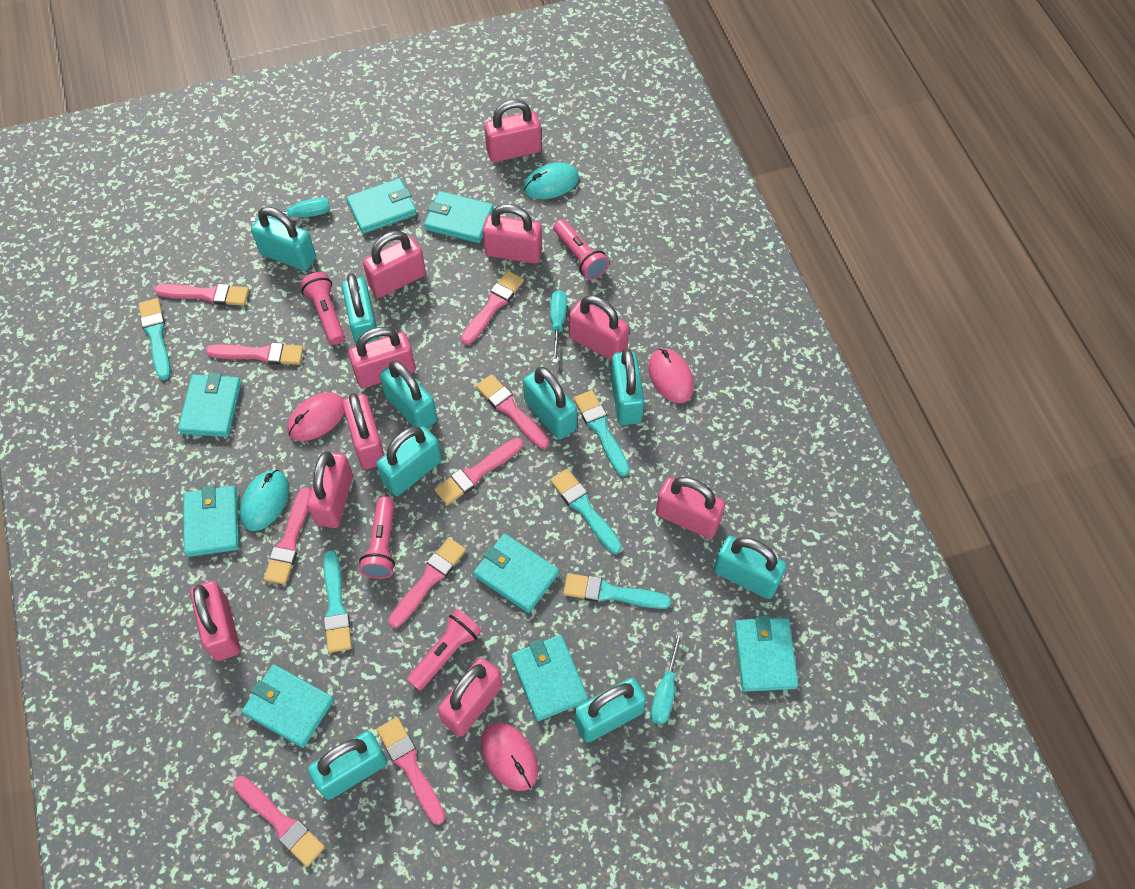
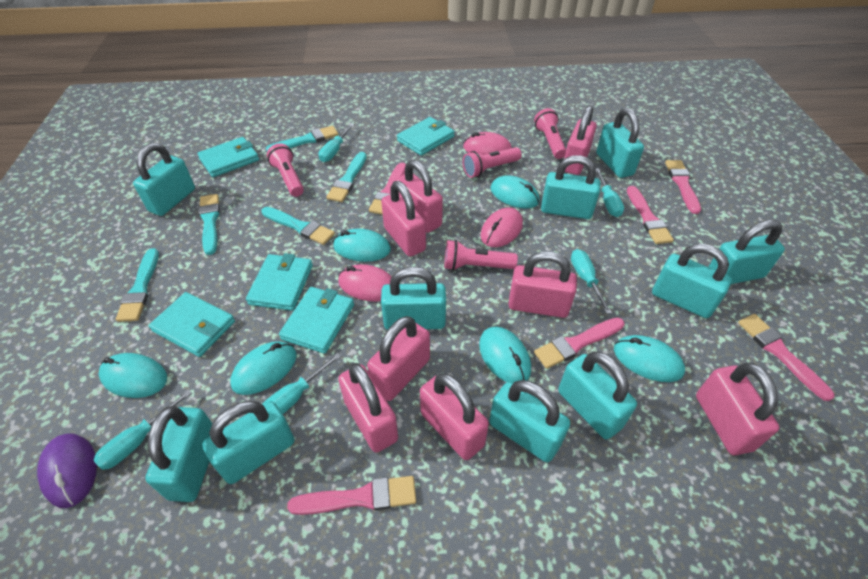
pink brush: 9 -> 6
pink padlock: 10 -> 8
purple mouse: 0 -> 1
turquoise mouse: 2 -> 6
turquoise padlock: 9 -> 10
turquoise screwdriver: 3 -> 5
turquoise wallet: 8 -> 5

